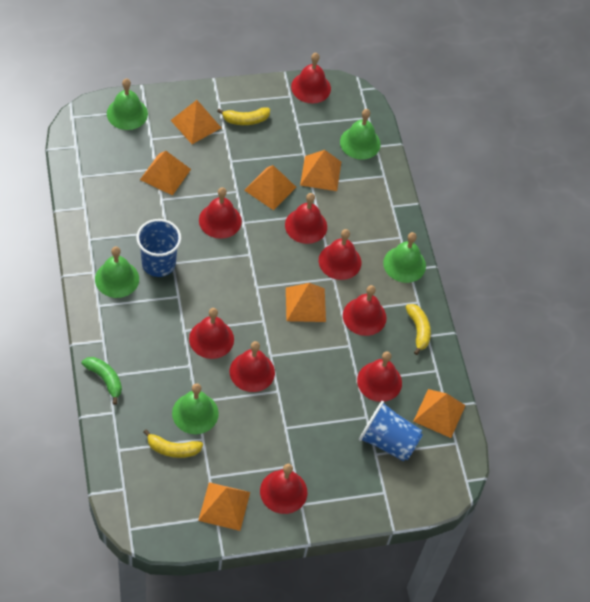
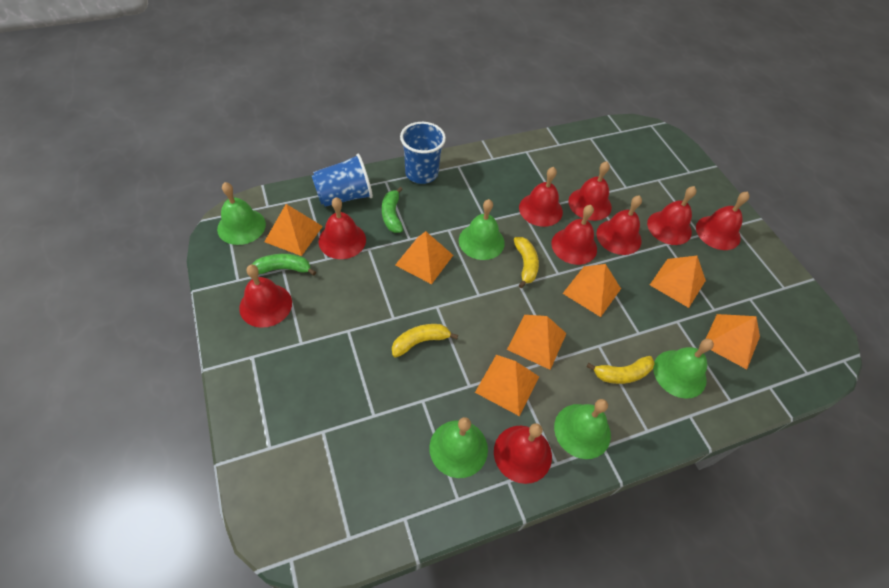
green banana: 1 -> 2

